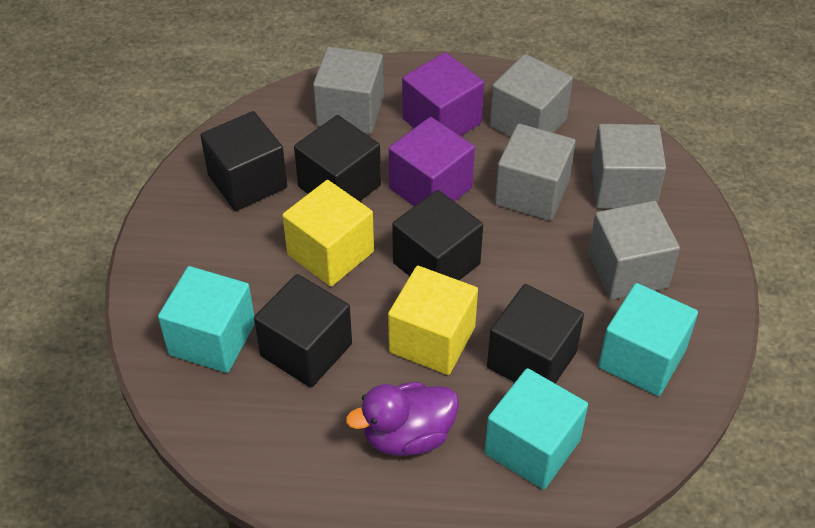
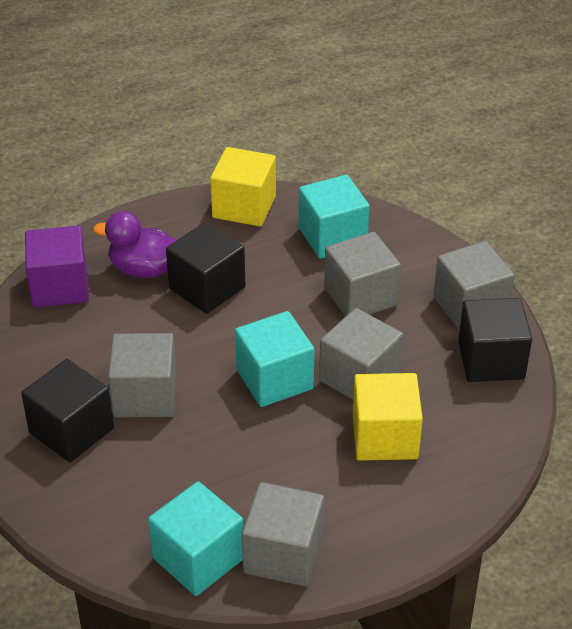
black cube: 5 -> 3
purple cube: 2 -> 1

